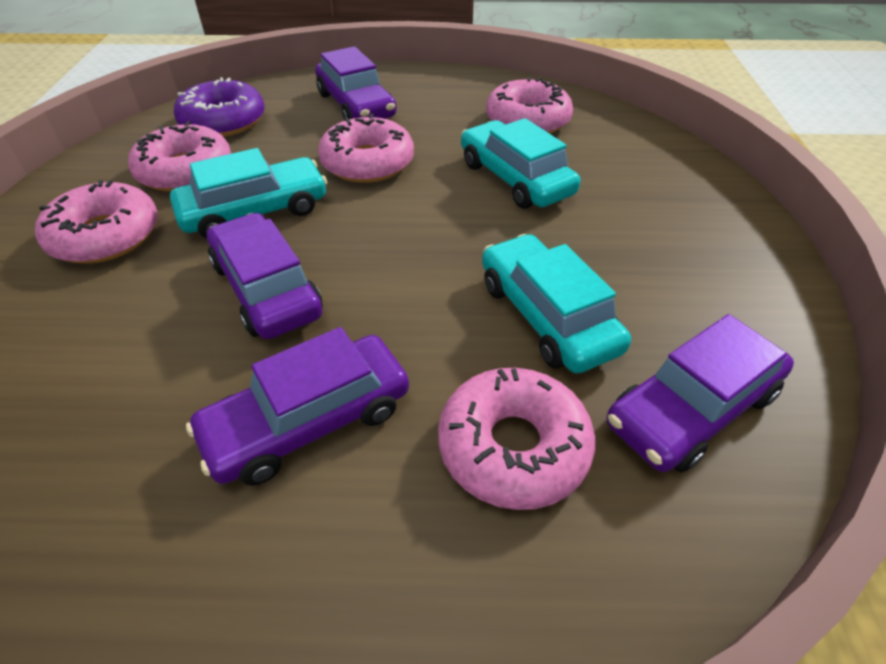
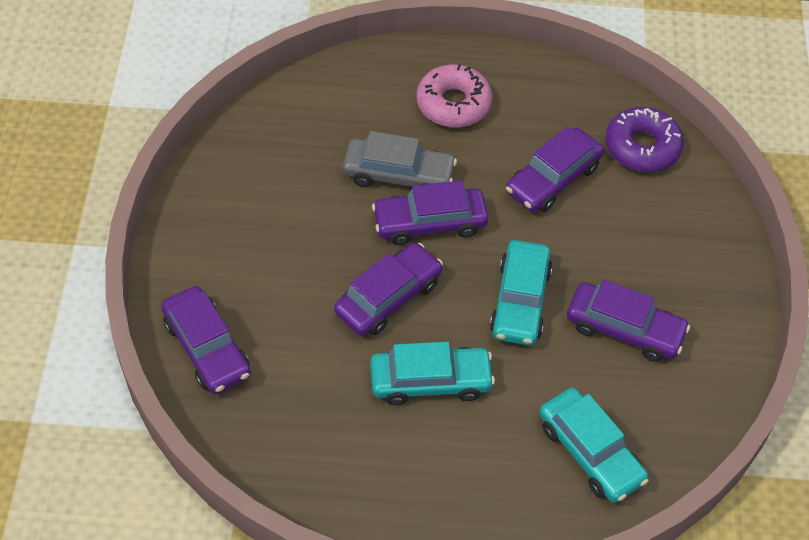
grey car: 0 -> 1
pink donut: 5 -> 1
purple car: 4 -> 5

